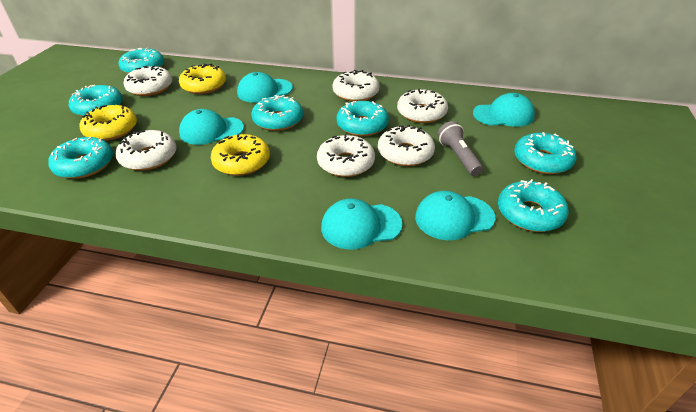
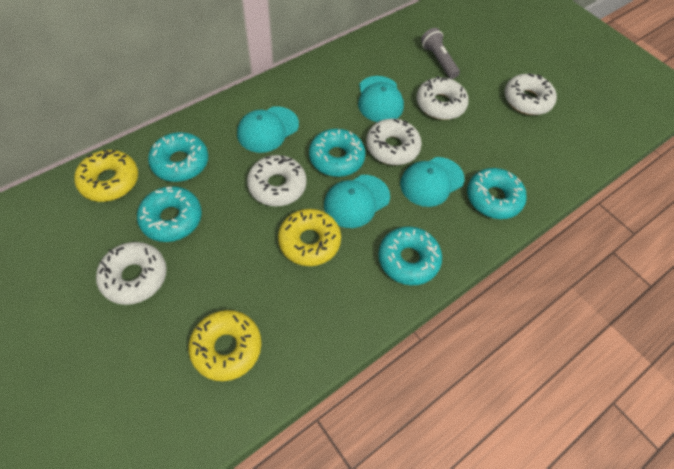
turquoise cap: 5 -> 4
turquoise donut: 7 -> 5
white donut: 6 -> 5

